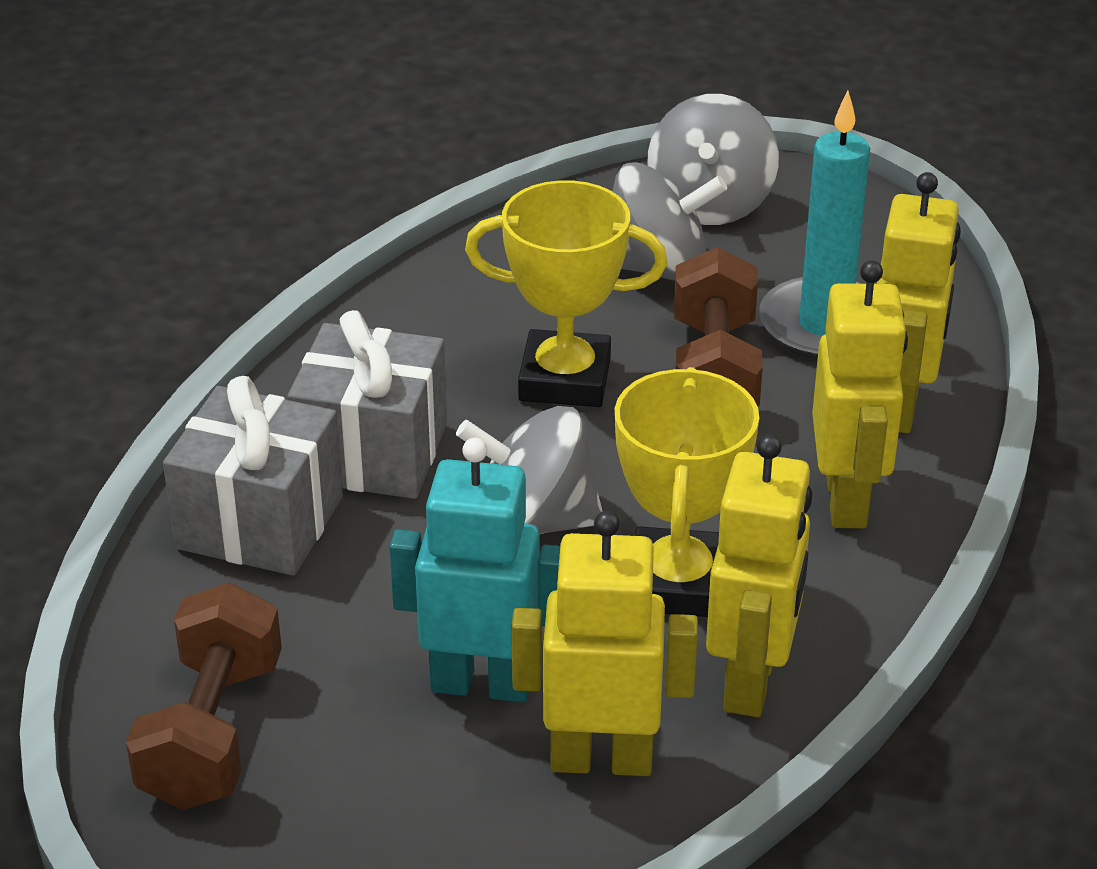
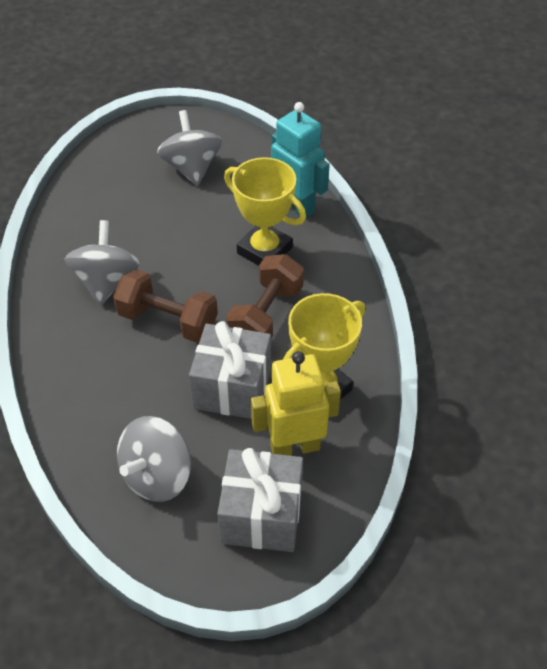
turquoise candle: 1 -> 0
yellow robot: 4 -> 1

